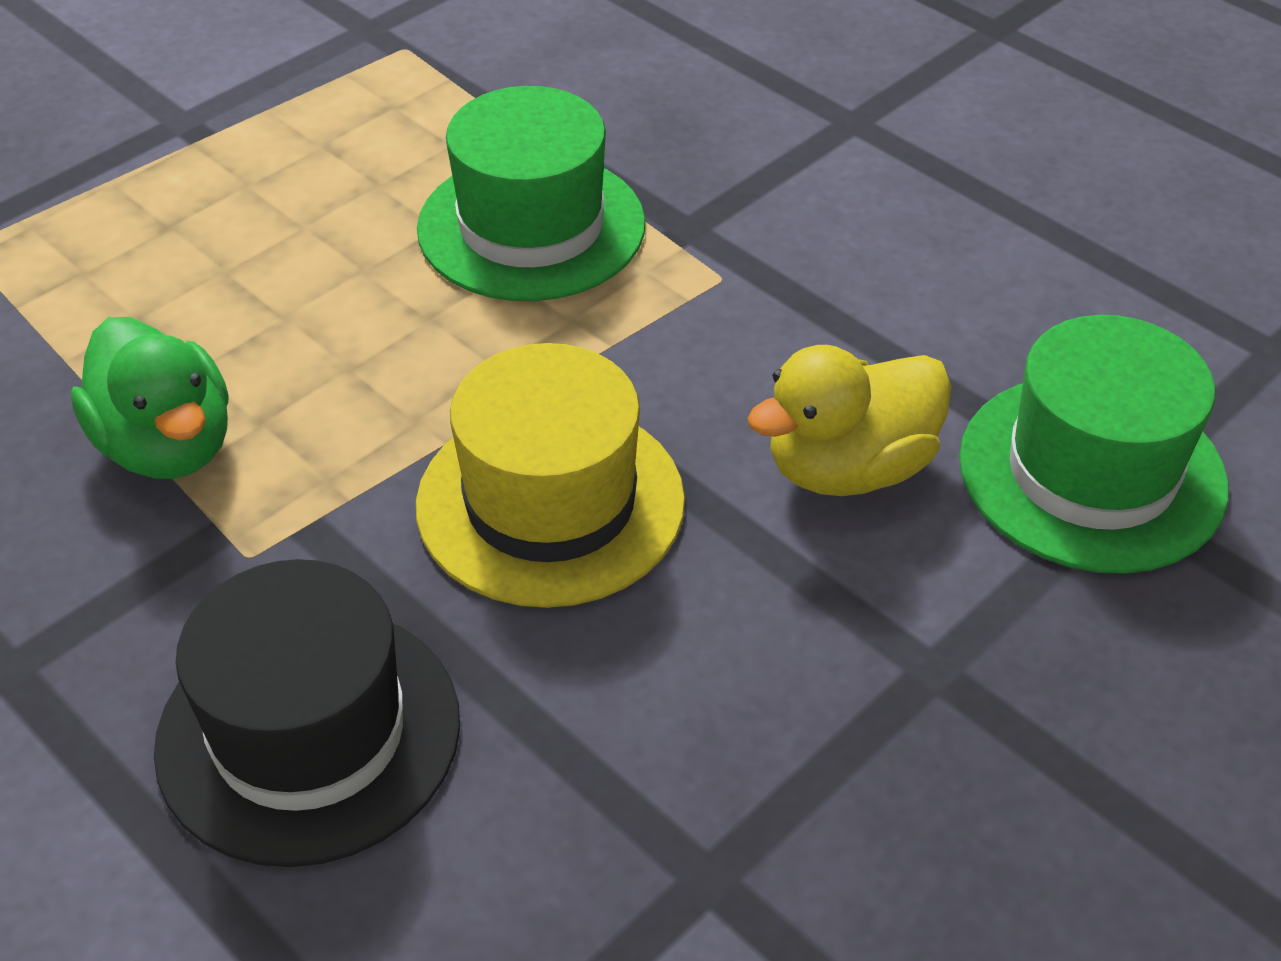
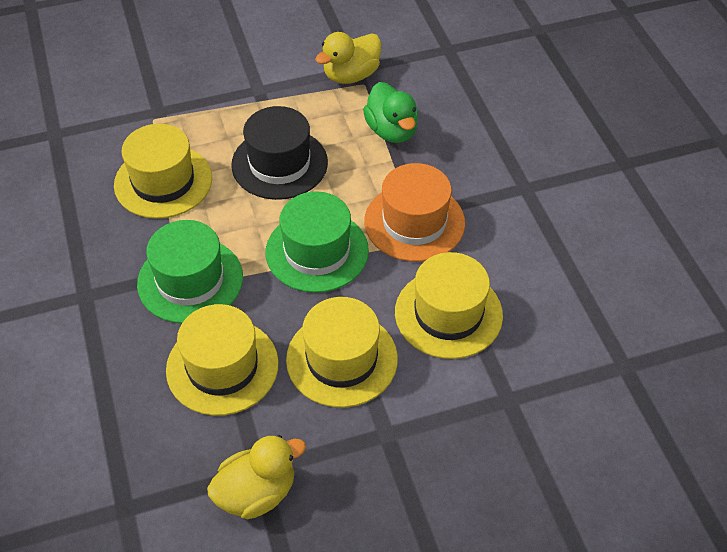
orange hat: 0 -> 1
yellow duck: 1 -> 2
yellow hat: 1 -> 4

